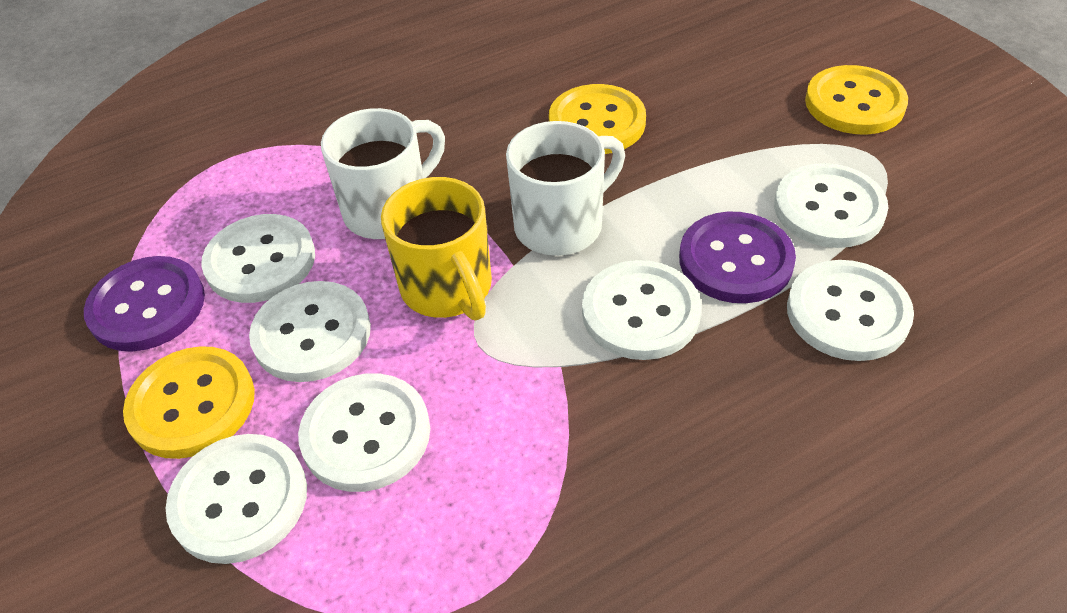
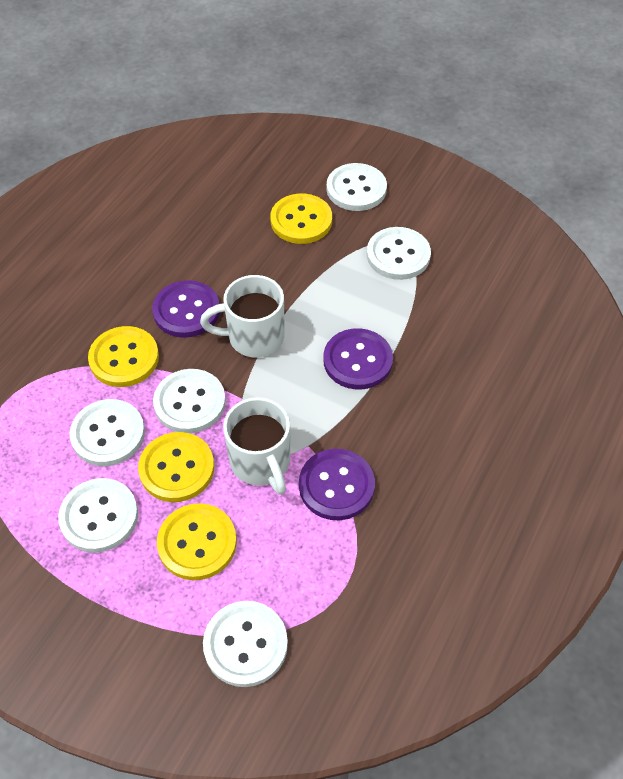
purple button: 2 -> 3
white button: 7 -> 6
yellow button: 3 -> 4
yellow mug: 1 -> 0

